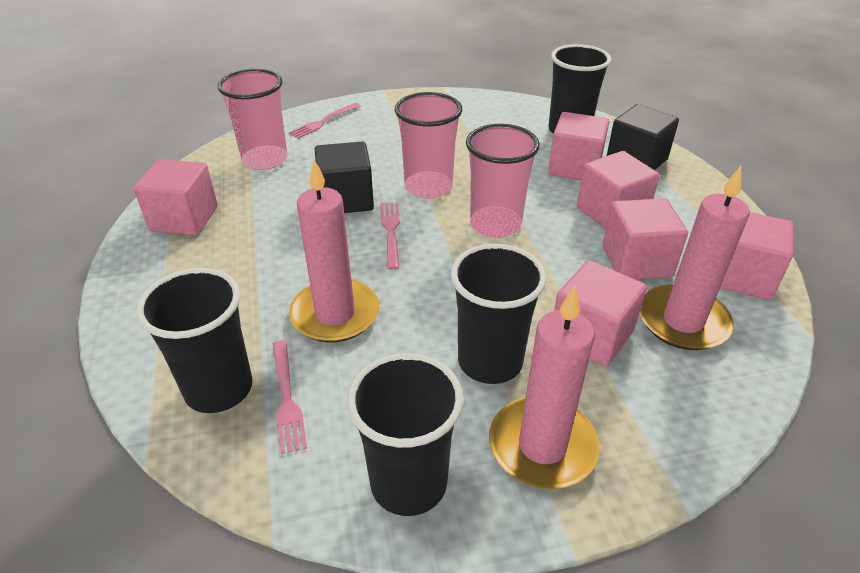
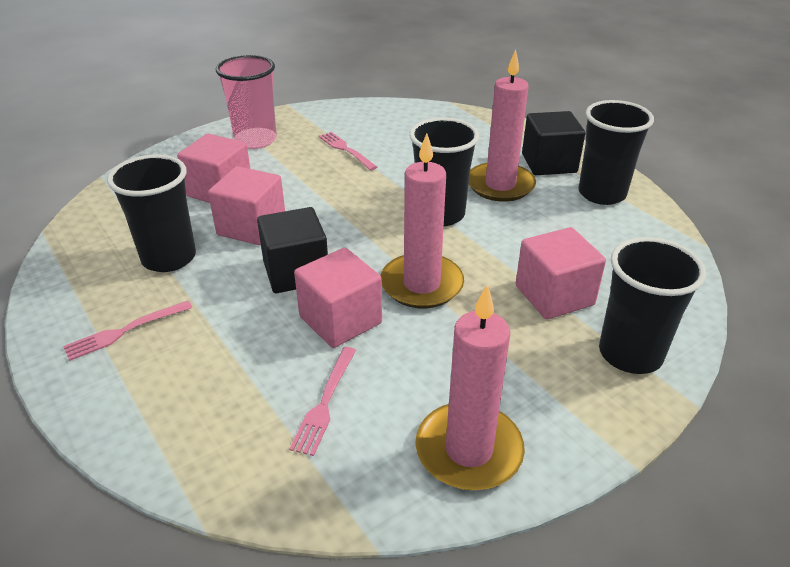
pink cube: 6 -> 4
pink cup: 3 -> 1

